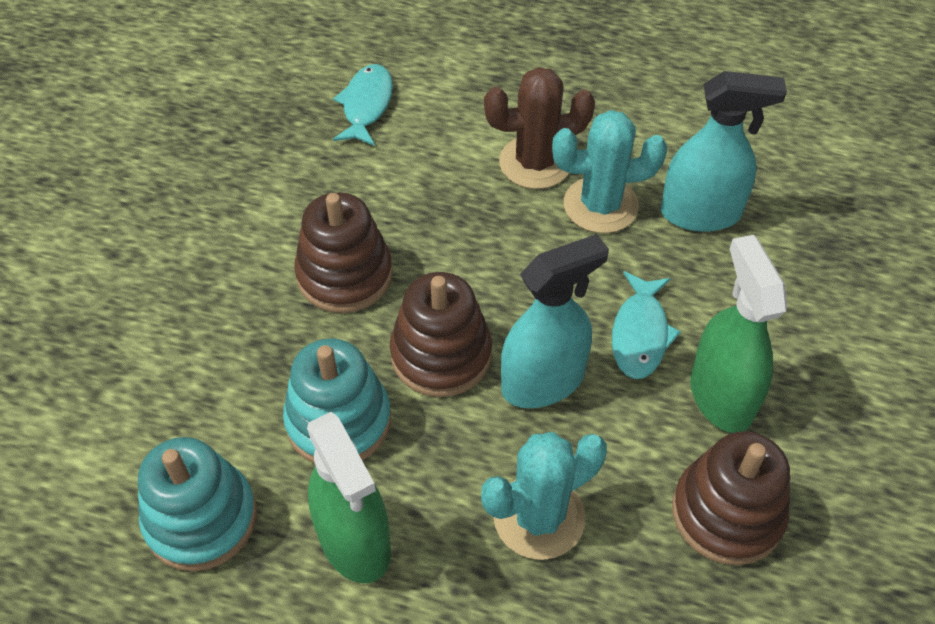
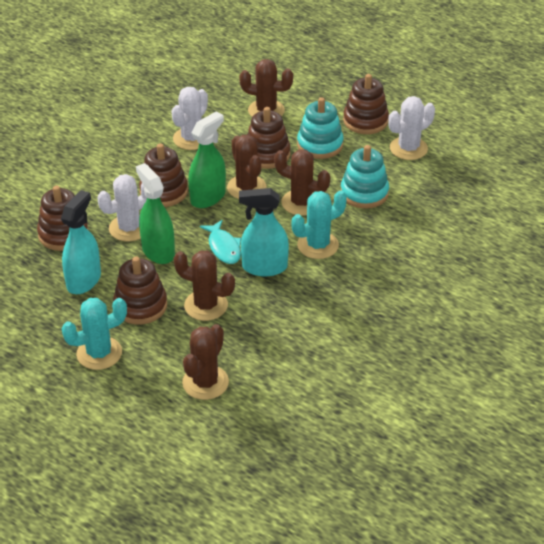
brown cactus: 1 -> 5
brown stacking toy: 3 -> 5
turquoise fish: 2 -> 1
white cactus: 0 -> 3

